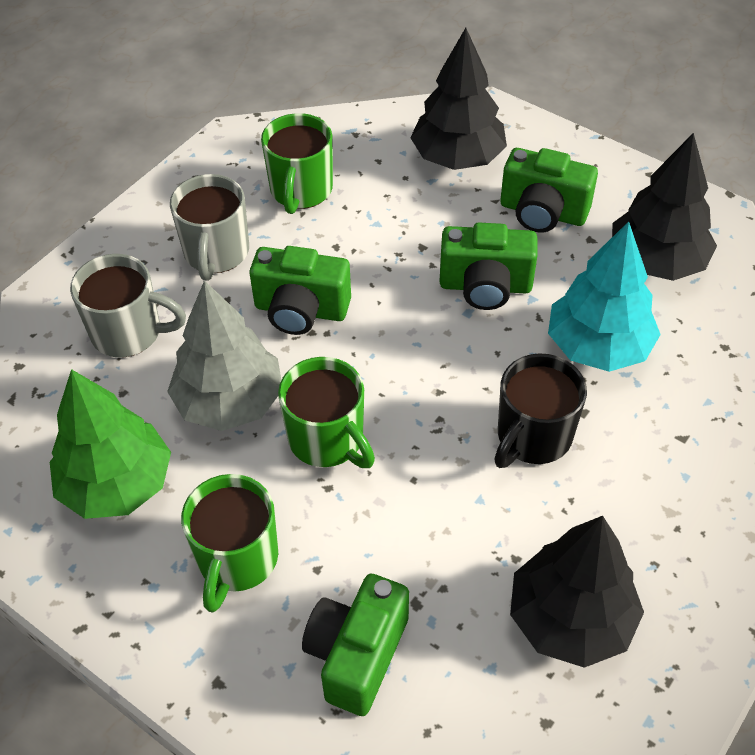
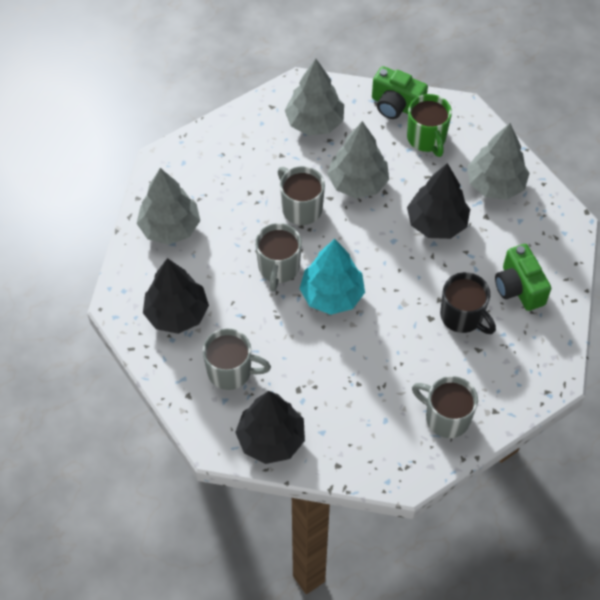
green camera: 4 -> 2
green mug: 3 -> 1
green tree: 1 -> 0
grey mug: 2 -> 4
grey tree: 1 -> 4

